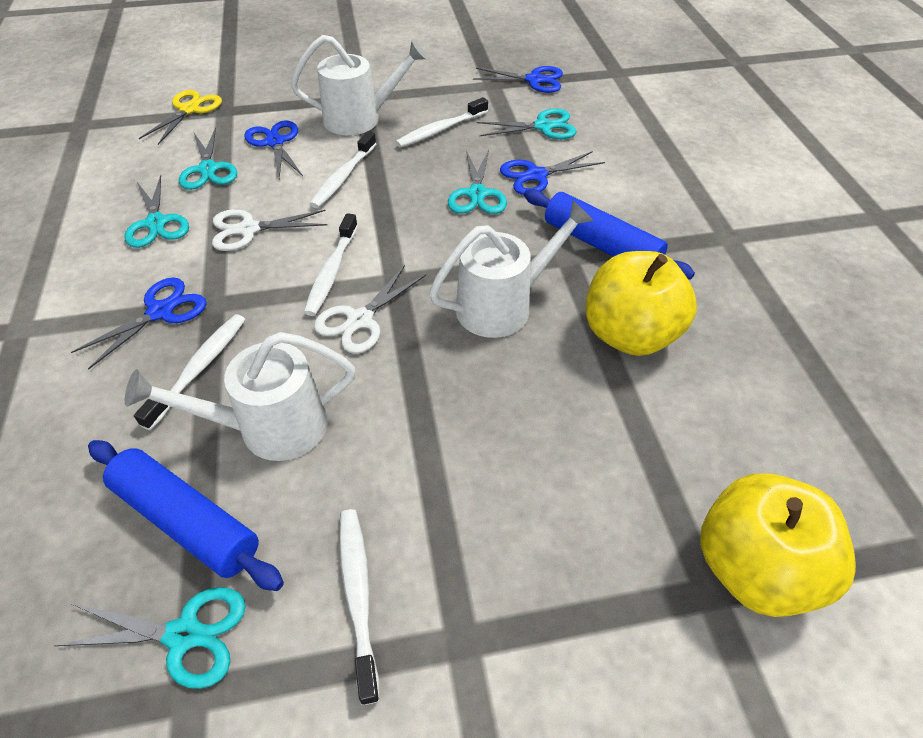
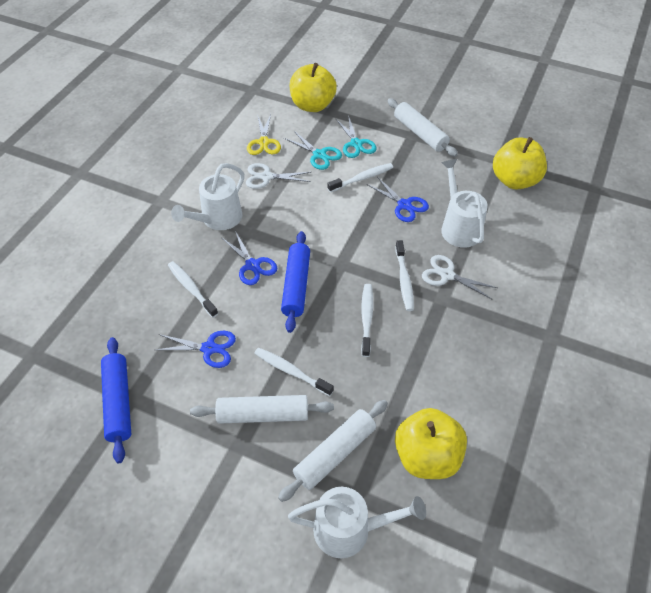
blue scissors: 4 -> 3
turquoise scissors: 5 -> 2
white rolling pin: 0 -> 3
yellow apple: 2 -> 3

